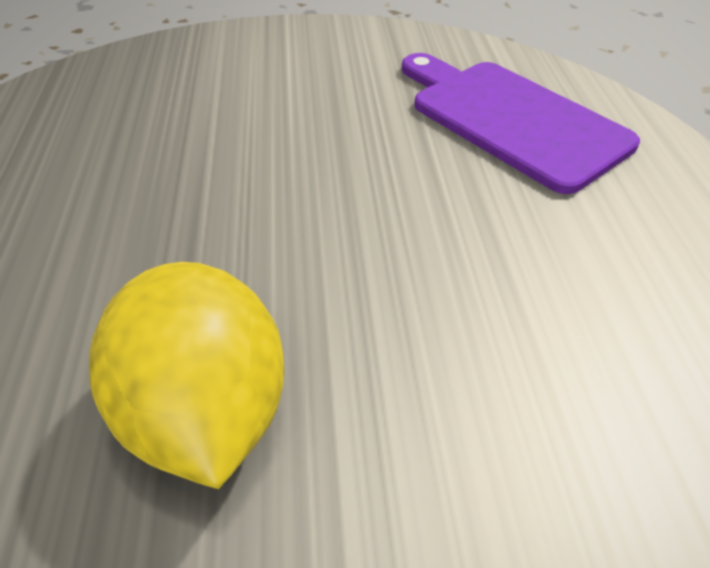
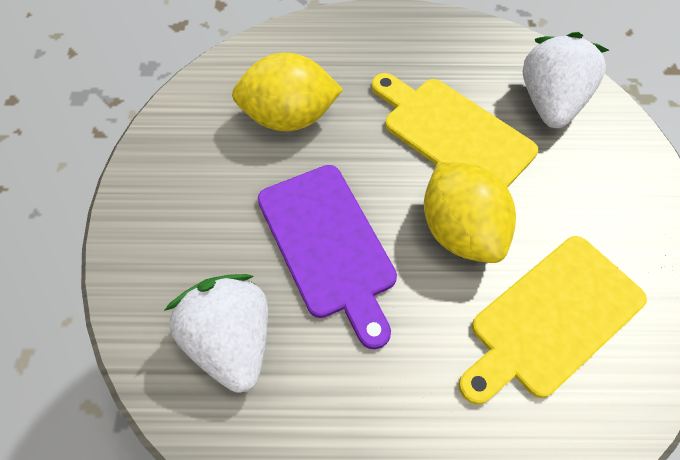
white strawberry: 0 -> 2
yellow cutting board: 0 -> 2
yellow lemon: 1 -> 2

